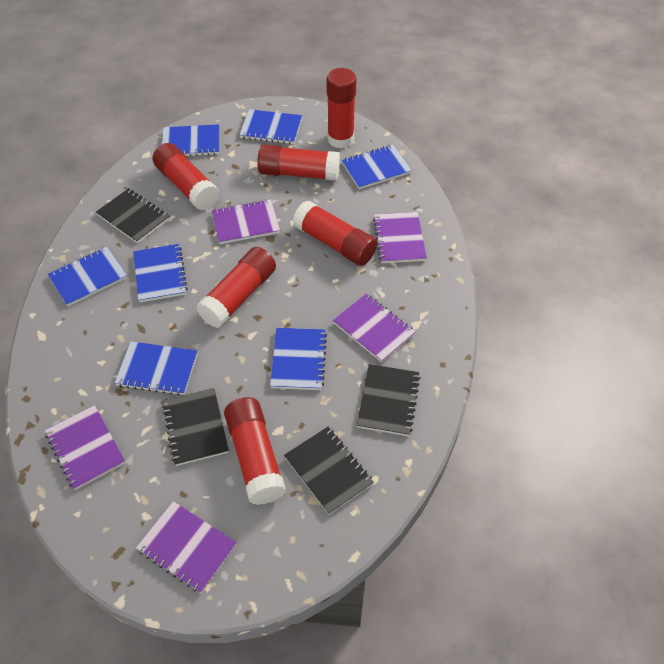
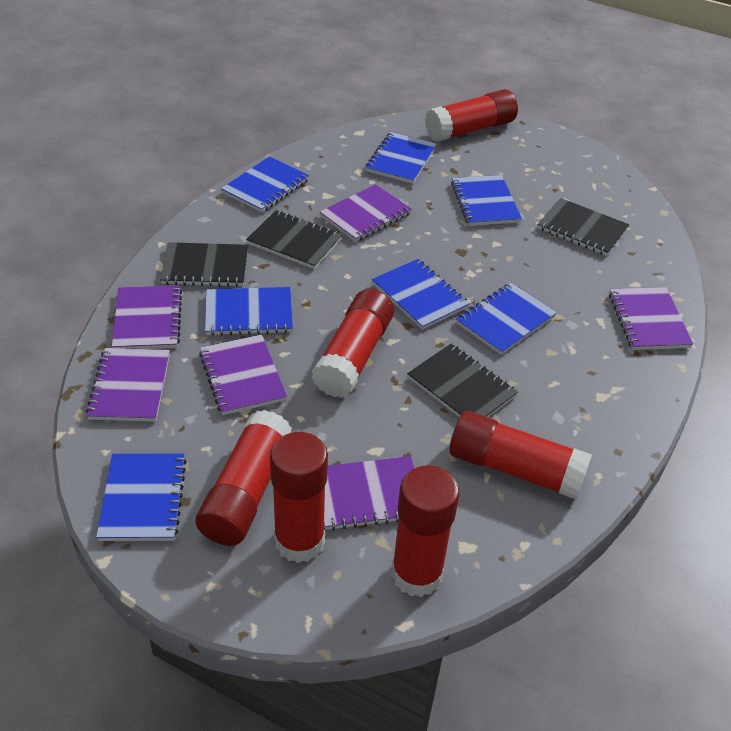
purple notebook: 5 -> 6

